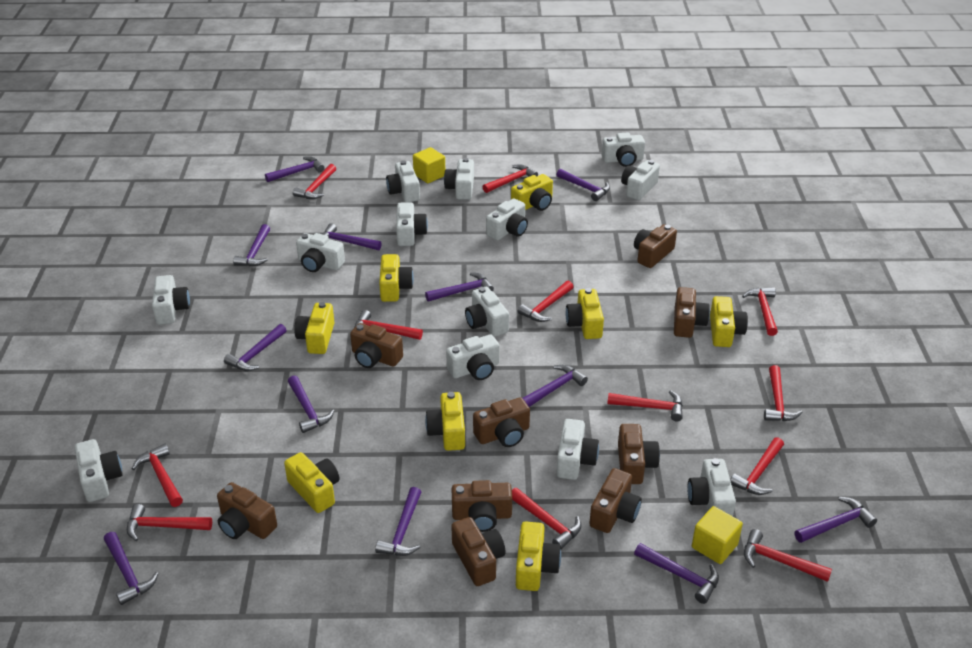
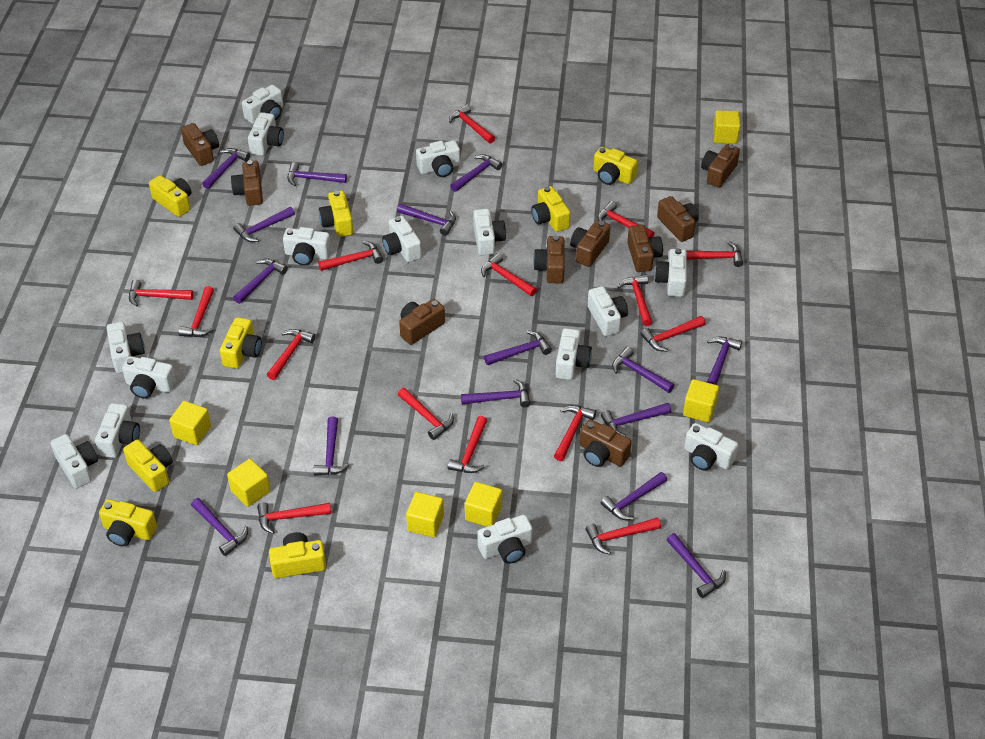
purple hammer: 12 -> 15
red hammer: 12 -> 15
white camera: 13 -> 15
yellow cube: 2 -> 6

